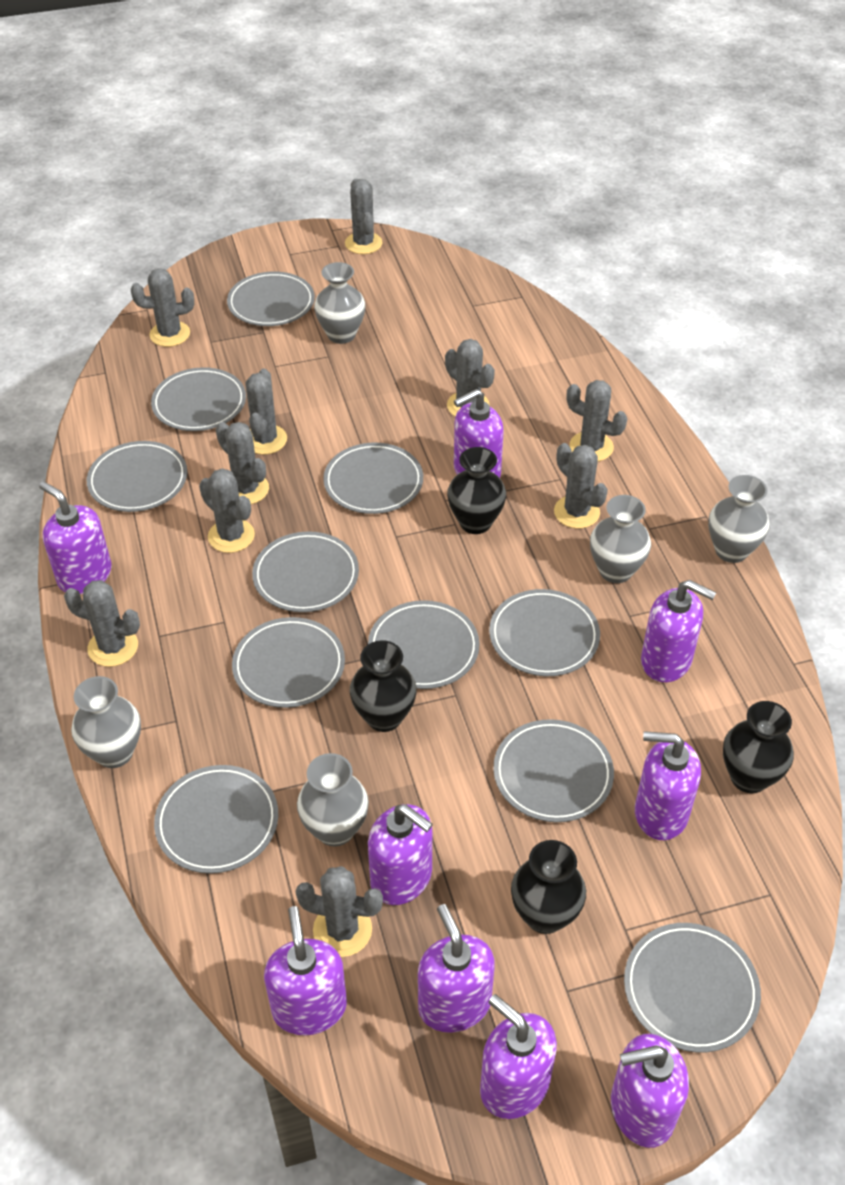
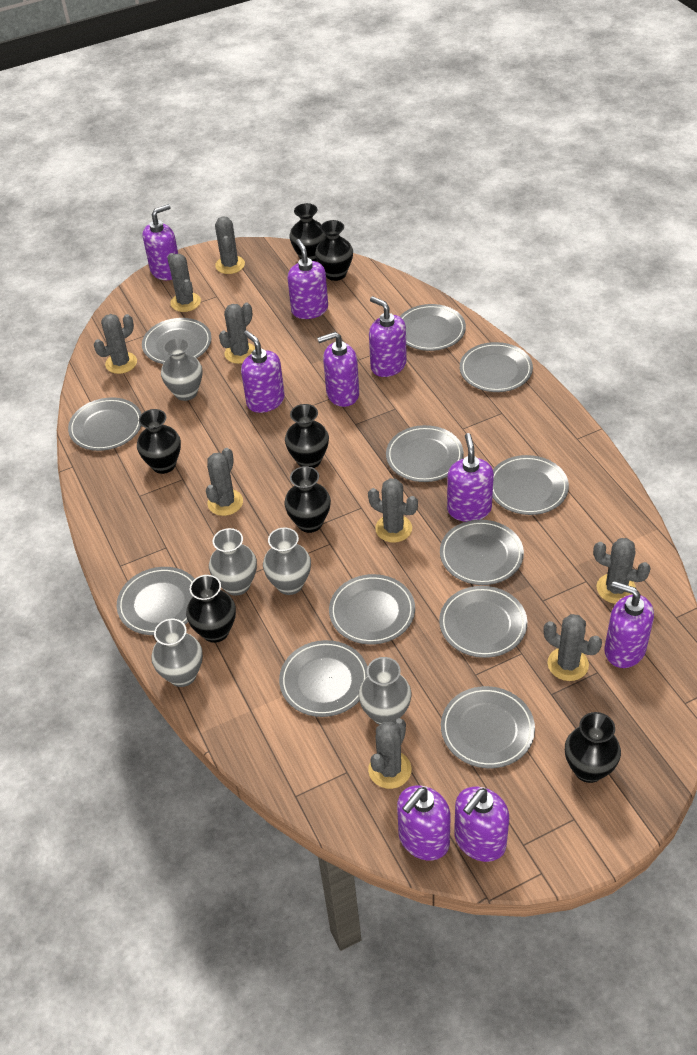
black vase: 4 -> 7
grey cactus: 10 -> 9
grey plate: 11 -> 12

